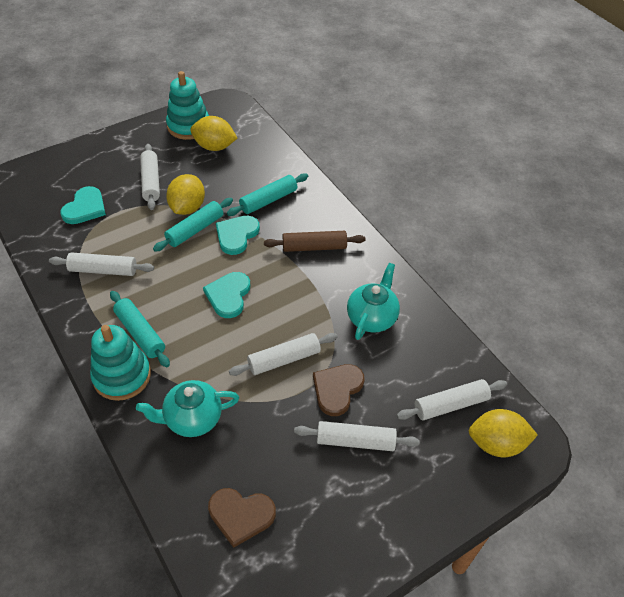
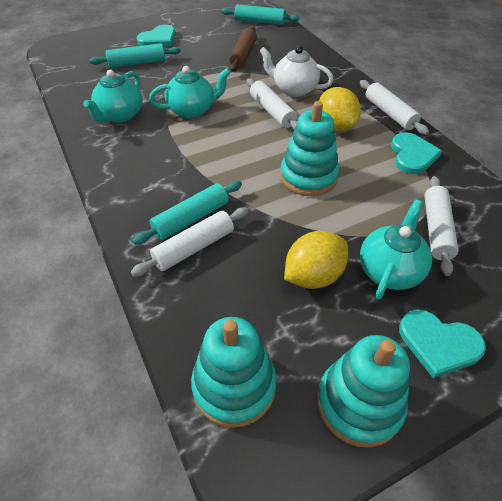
brown heart: 2 -> 0
turquoise stacking toy: 2 -> 3
turquoise teapot: 2 -> 3
white rolling pin: 5 -> 4
white teapot: 0 -> 1
yellow lemon: 3 -> 2

